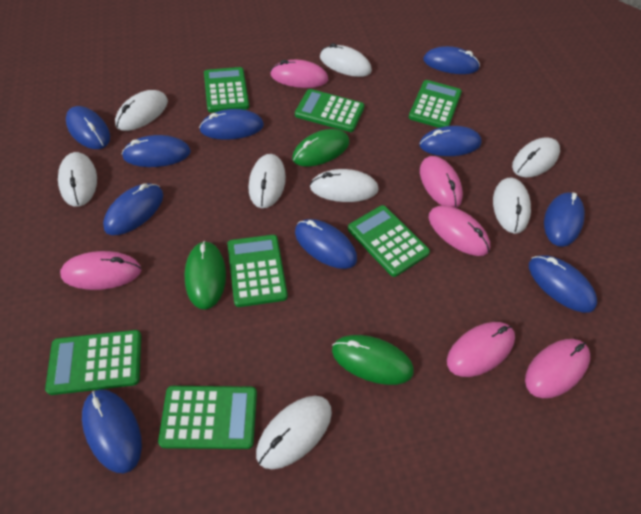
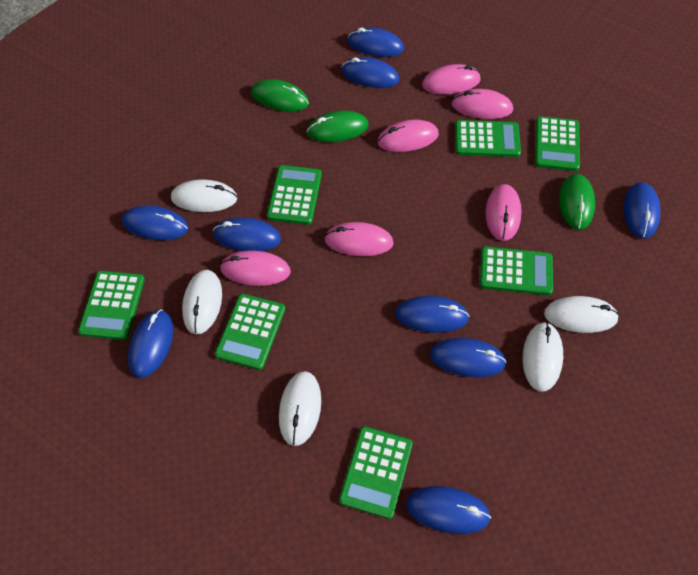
blue mouse: 10 -> 9
white mouse: 8 -> 5

